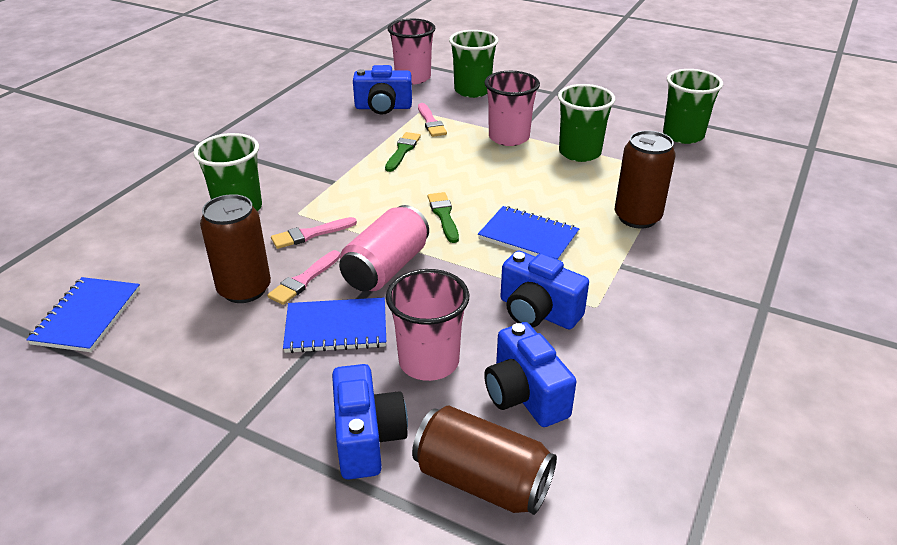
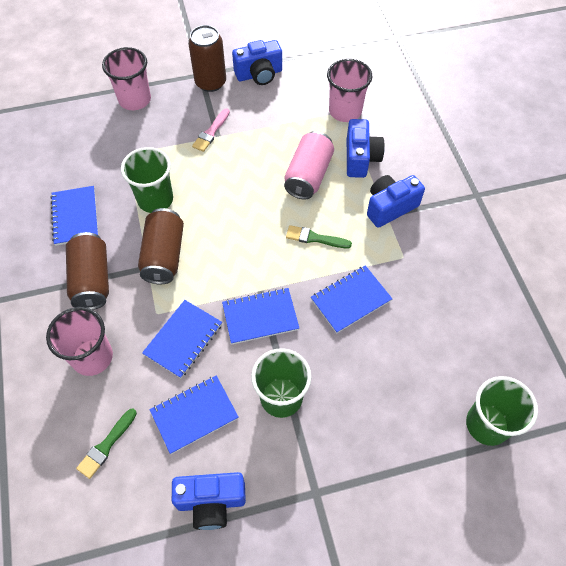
blue notebook: 3 -> 5
green cup: 4 -> 3
pink brush: 3 -> 1

